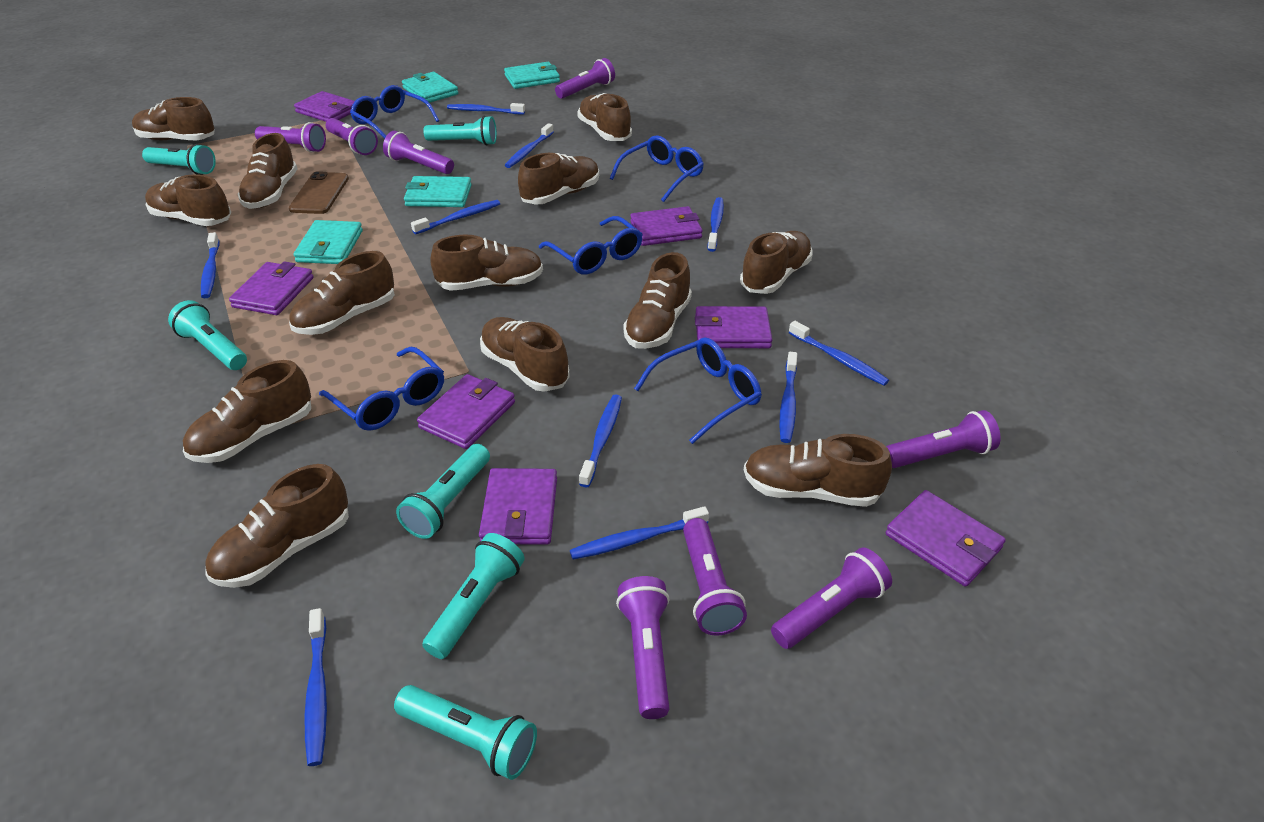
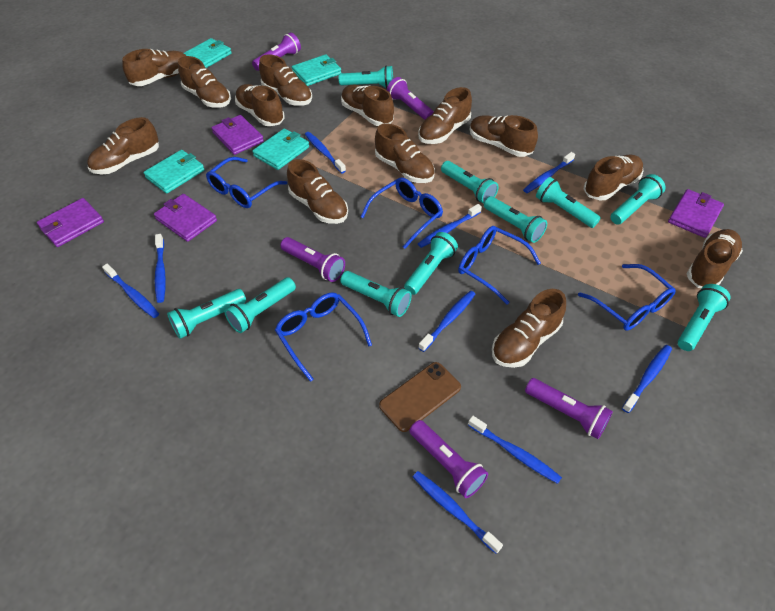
blue toothbrush: 10 -> 9
purple flashlight: 8 -> 5
purple wallet: 7 -> 4
turquoise flashlight: 6 -> 10

